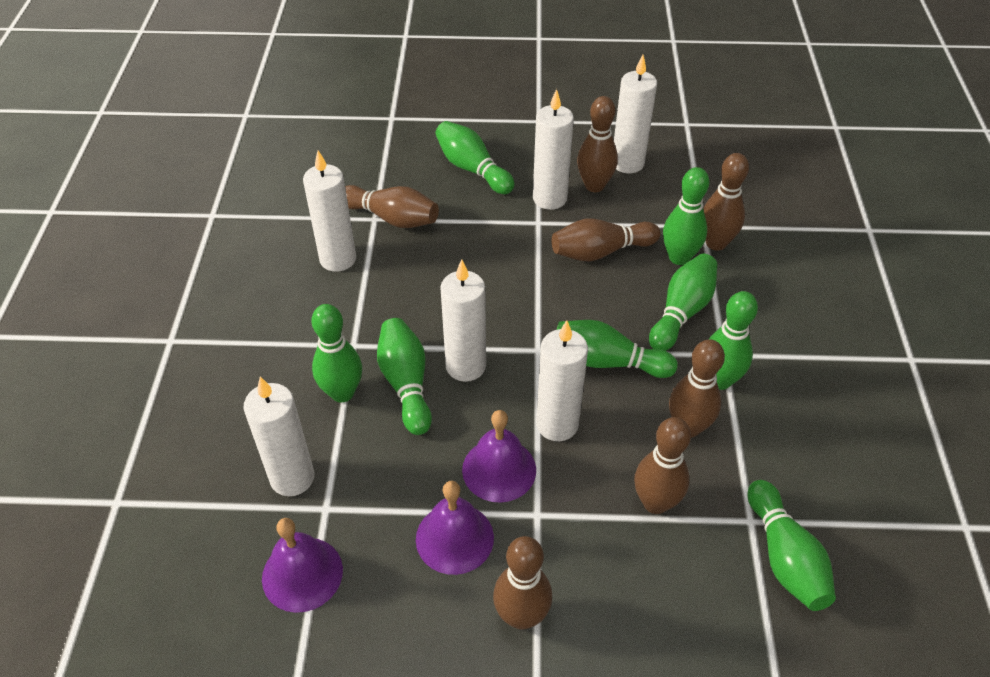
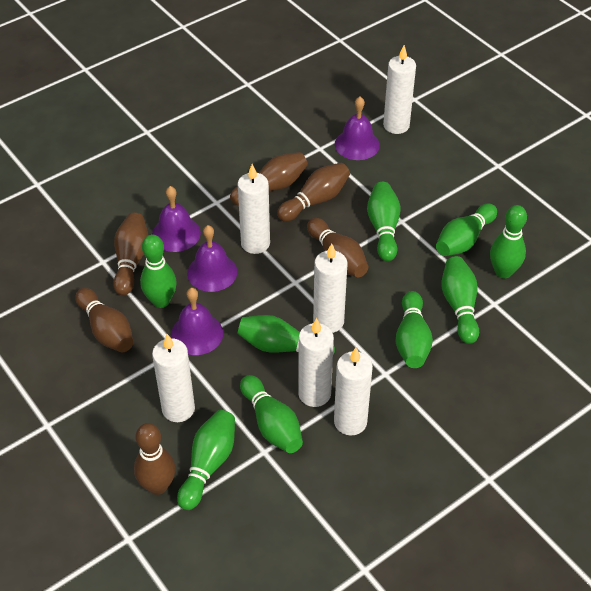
brown bowling pin: 7 -> 6
green bowling pin: 8 -> 9
purple bell: 3 -> 4

